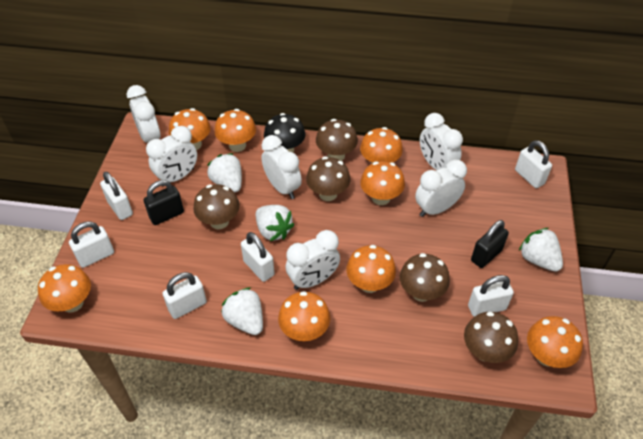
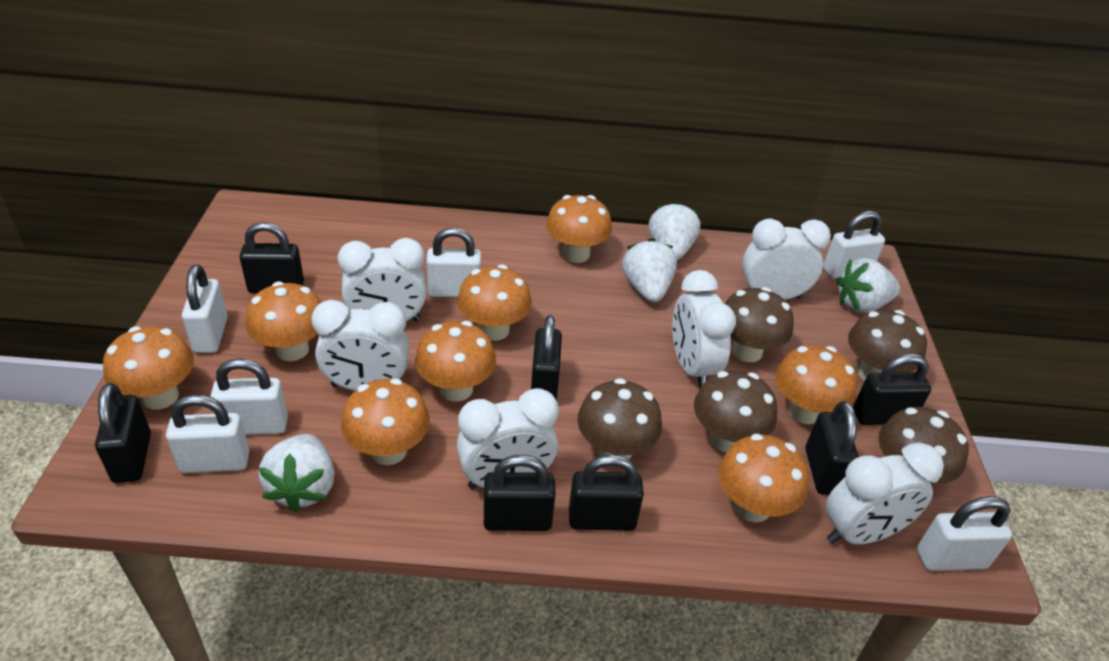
black mushroom: 1 -> 0
black padlock: 2 -> 7

